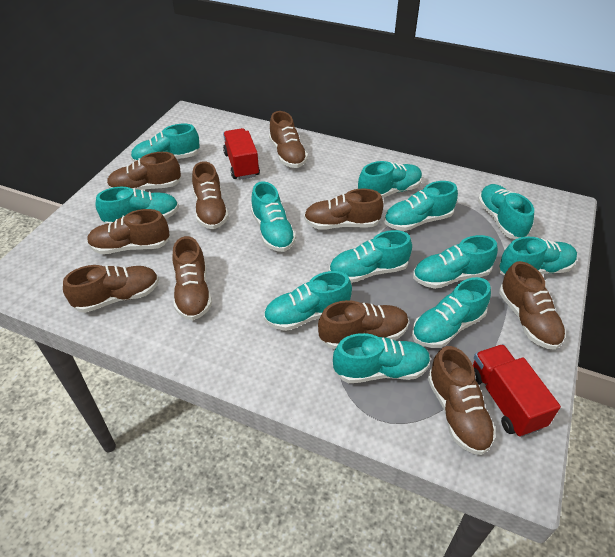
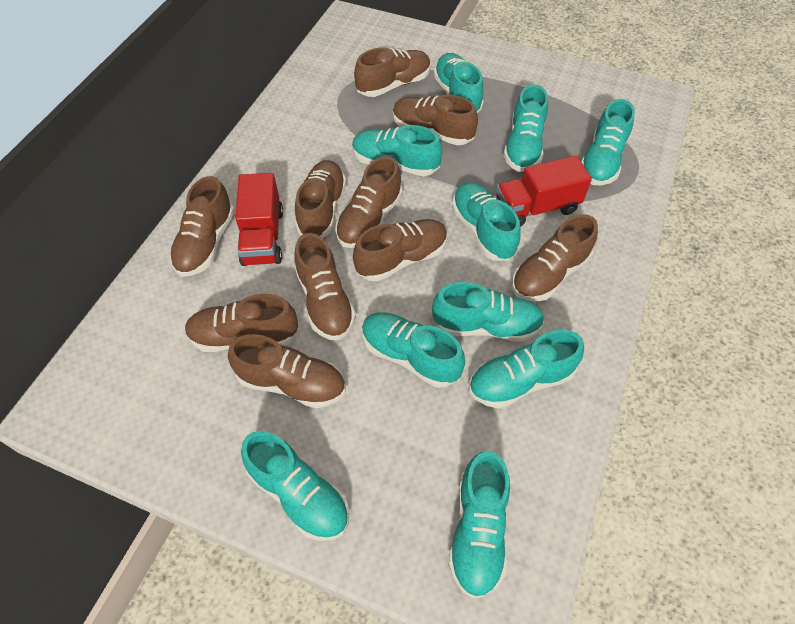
turquoise shoe: 12 -> 10

